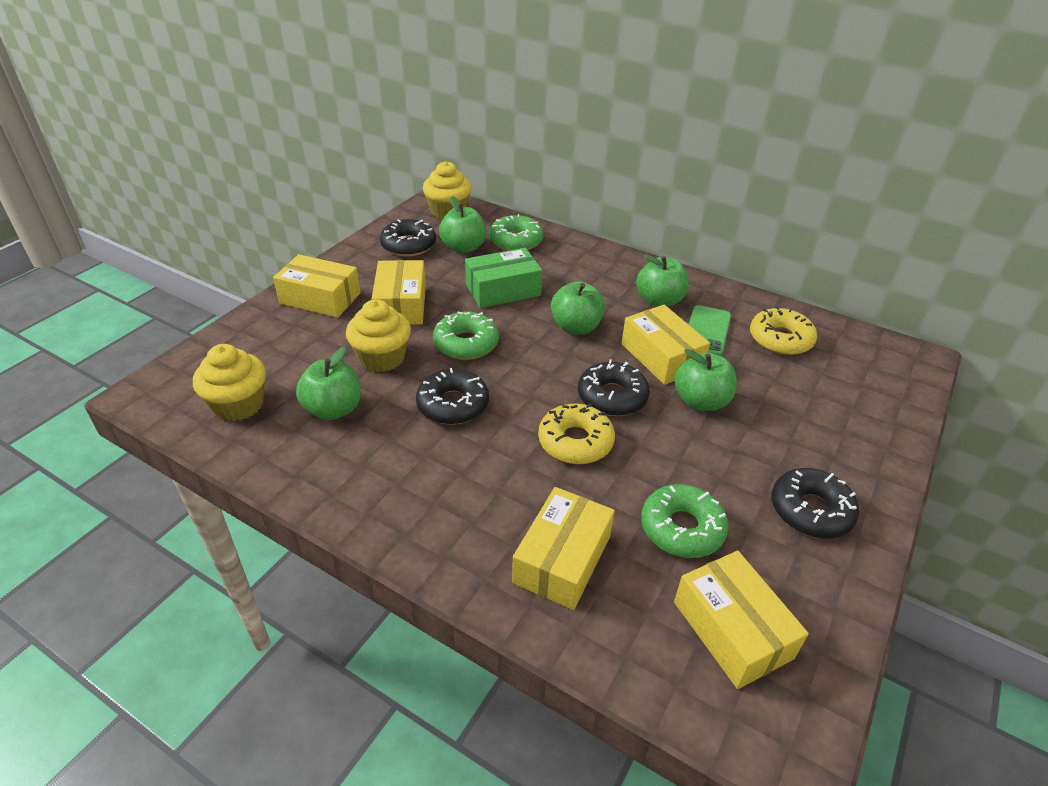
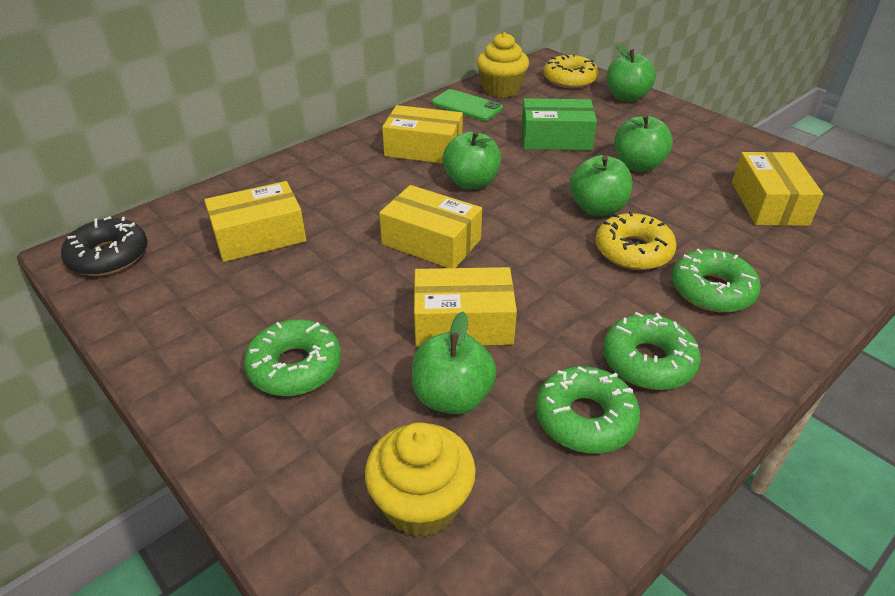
black donut: 4 -> 1
green donut: 3 -> 4
yellow cupcake: 3 -> 2

